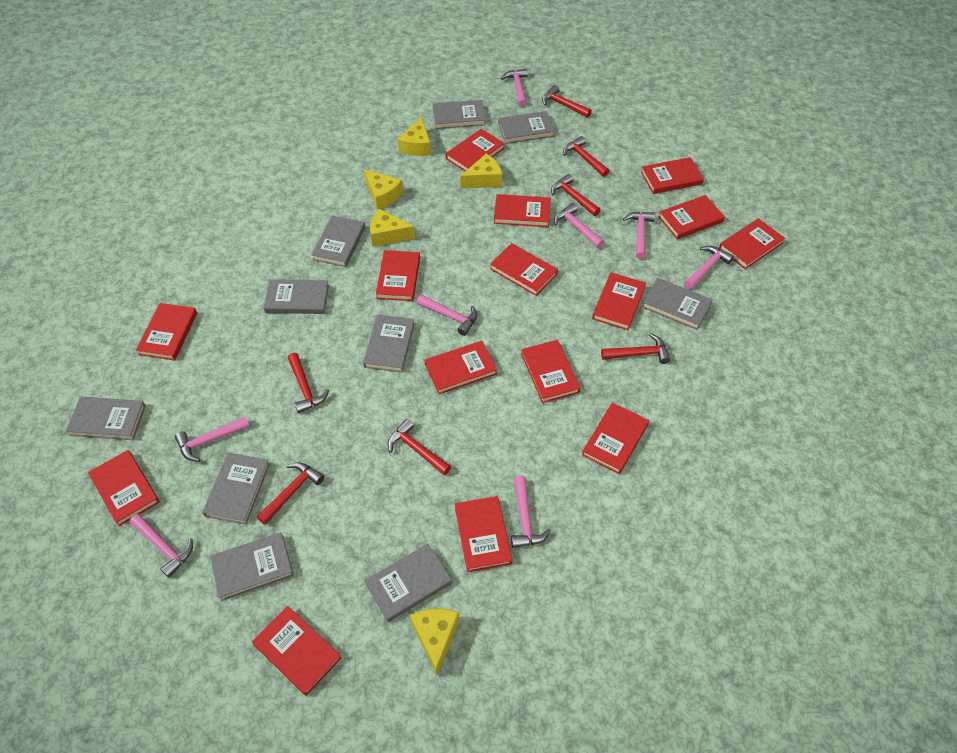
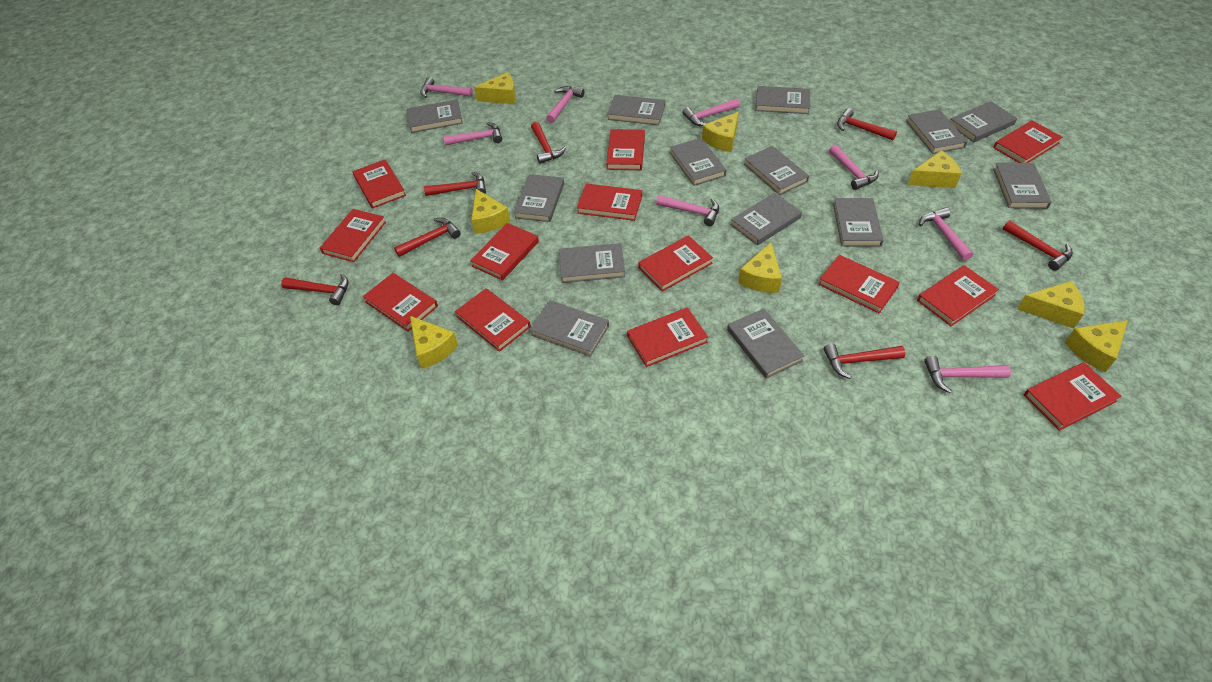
grey book: 10 -> 14
red book: 15 -> 13
yellow cheese: 5 -> 8

